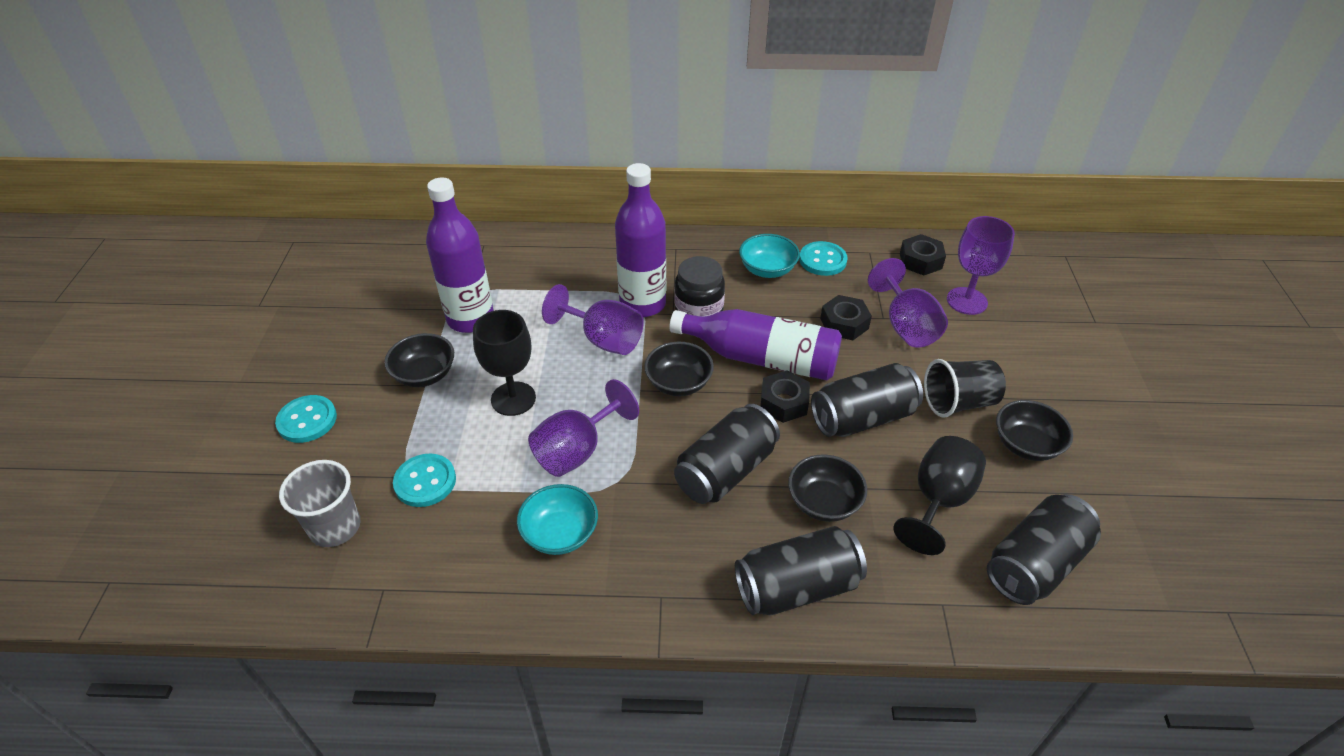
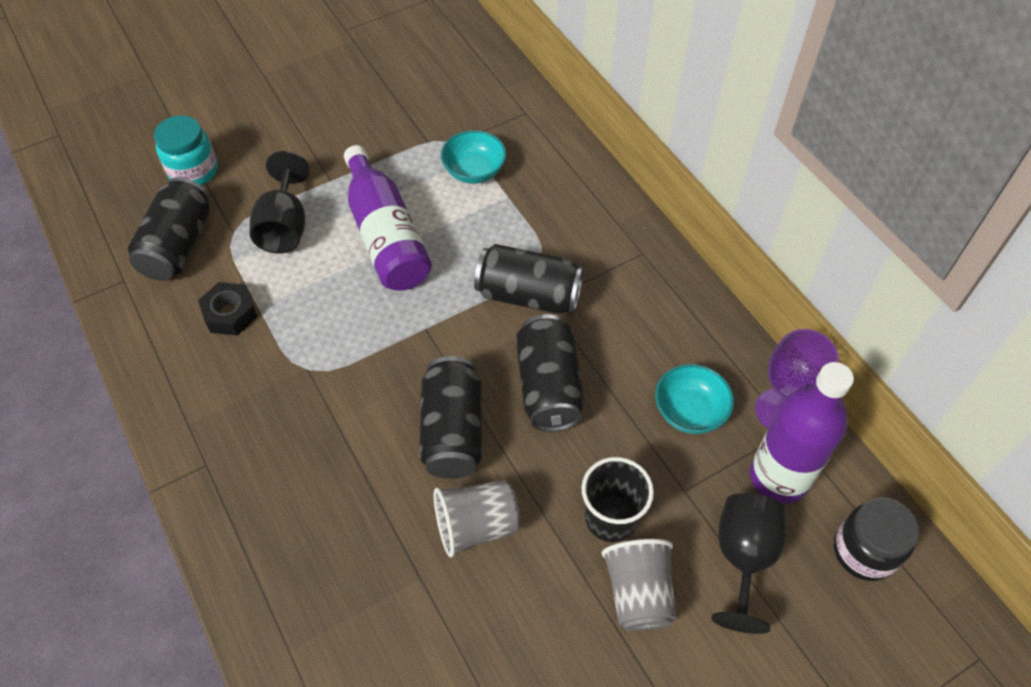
black bowl: 4 -> 0
black nut: 3 -> 1
grey cup: 1 -> 2
purple bottle: 3 -> 2
purple goblet: 4 -> 1
turquoise button: 3 -> 0
turquoise jar: 0 -> 1

